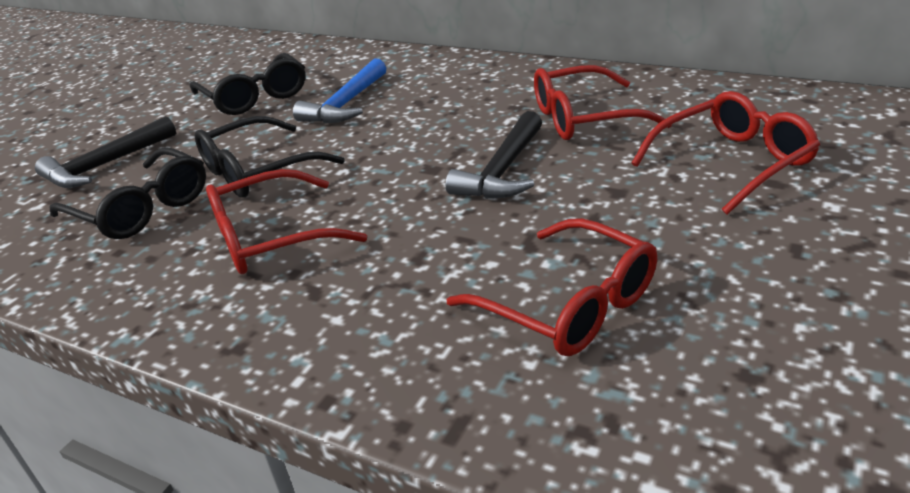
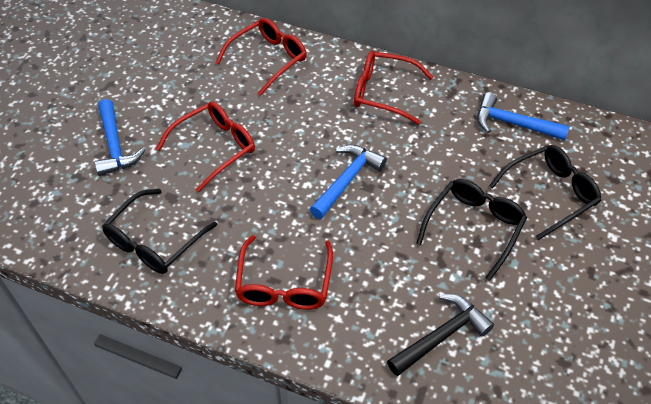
black hammer: 2 -> 1
blue hammer: 1 -> 3

